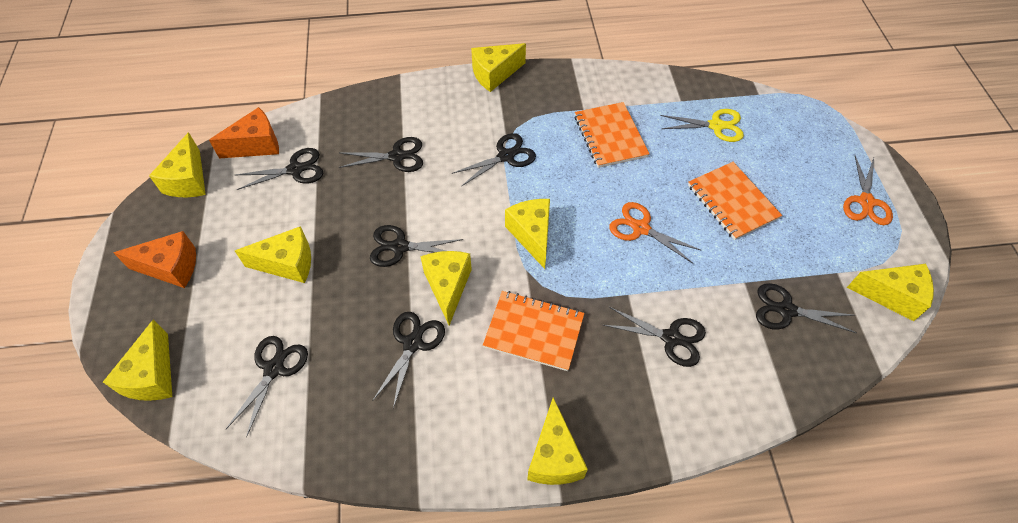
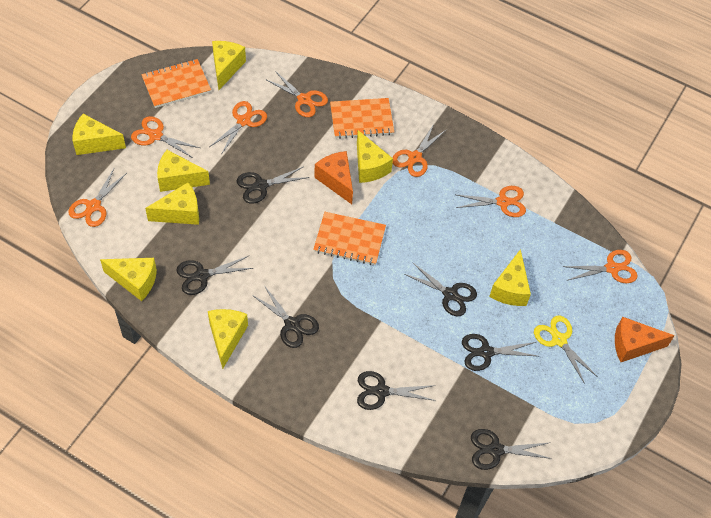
black scissors: 8 -> 7
orange scissors: 2 -> 7

